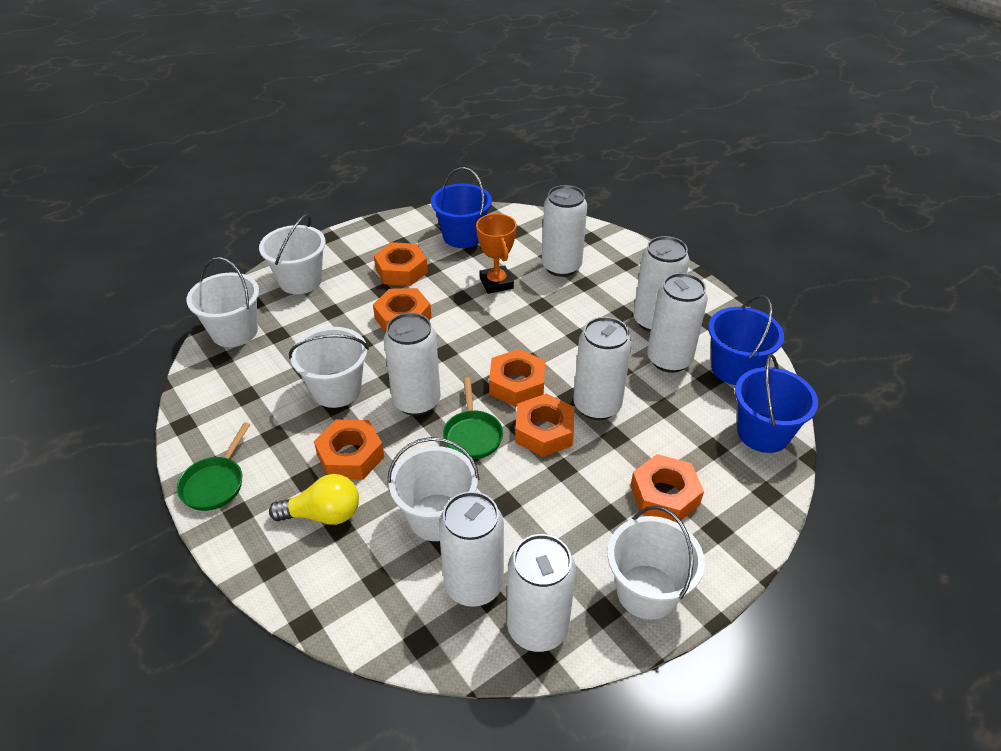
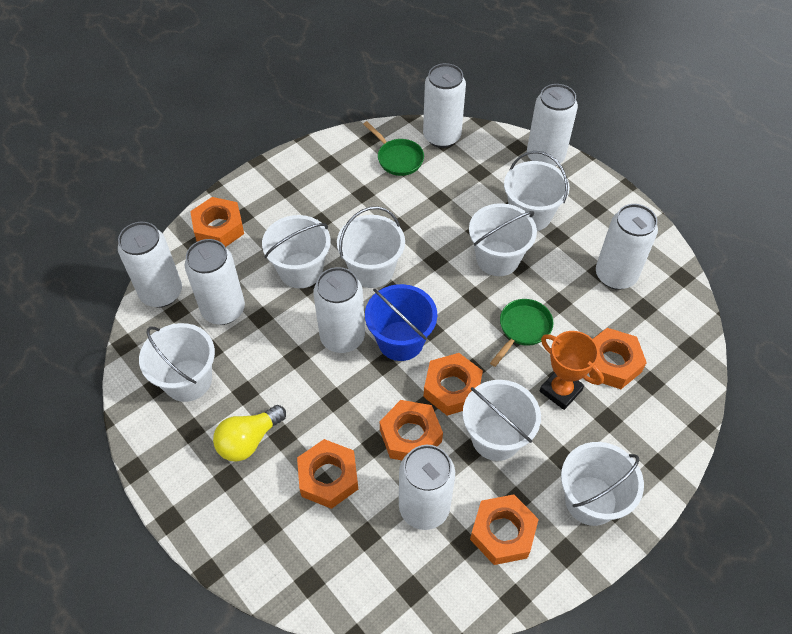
blue bucket: 3 -> 1
white bucket: 5 -> 7

